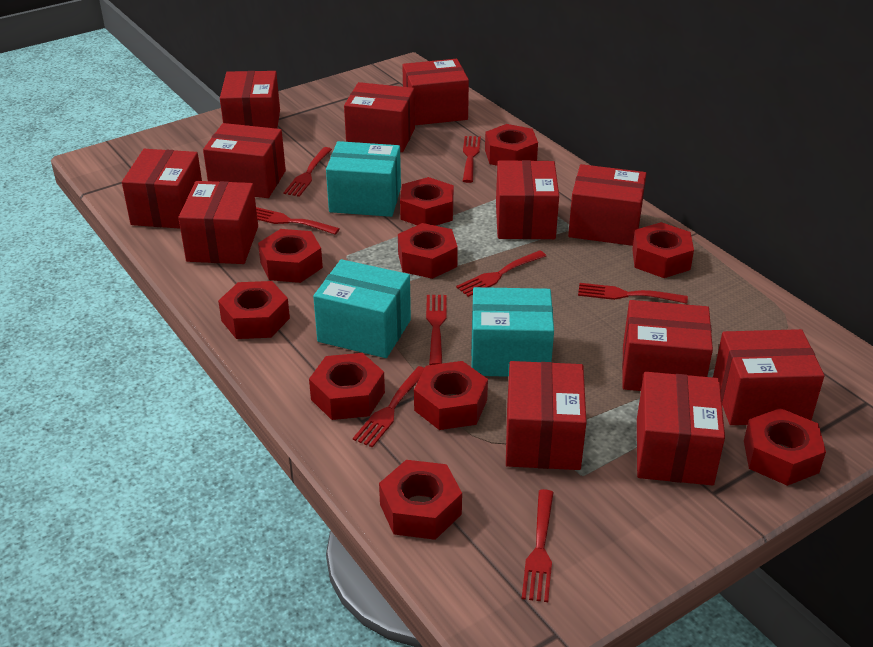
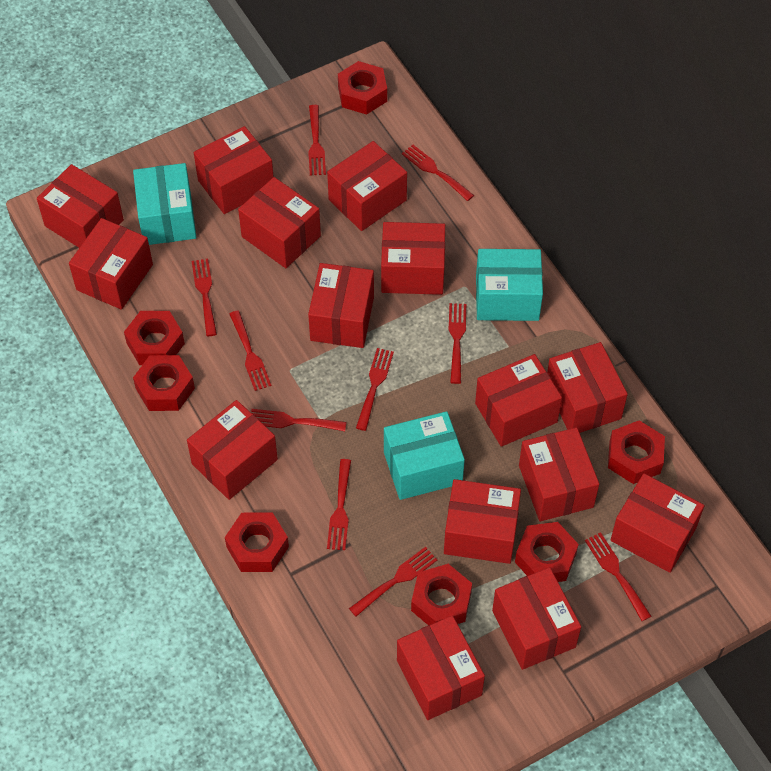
red box: 12 -> 15
red fork: 8 -> 10
red nut: 10 -> 7

